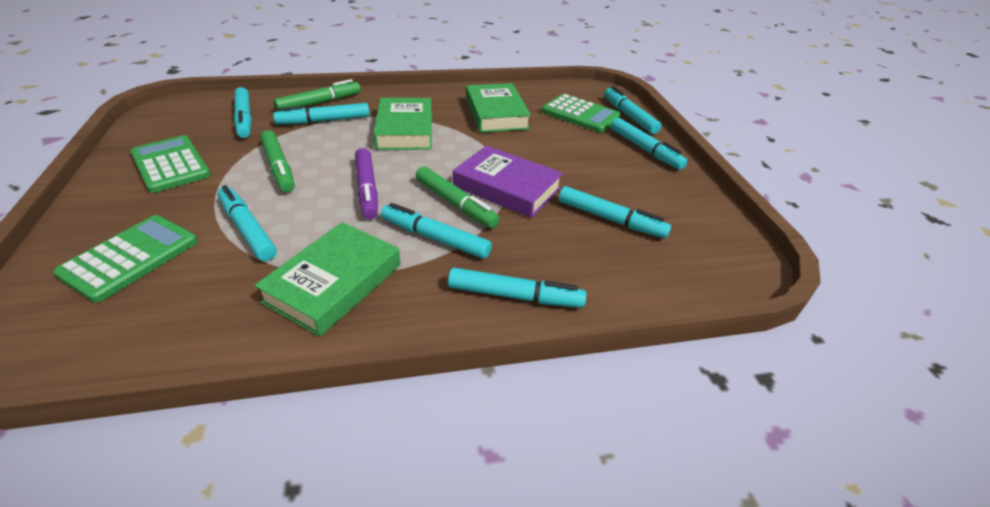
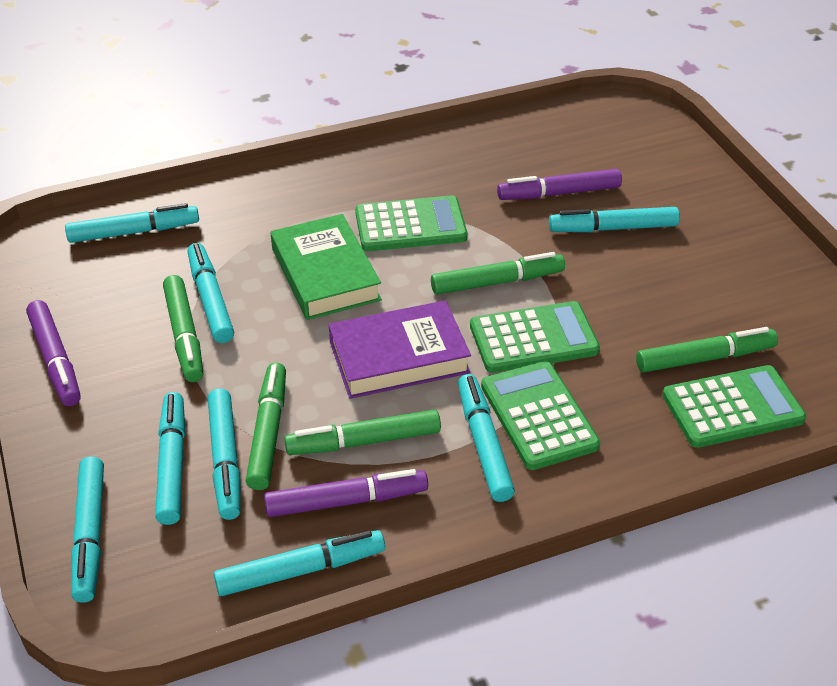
green book: 3 -> 1
green calculator: 3 -> 4
green marker: 3 -> 5
purple marker: 1 -> 3

